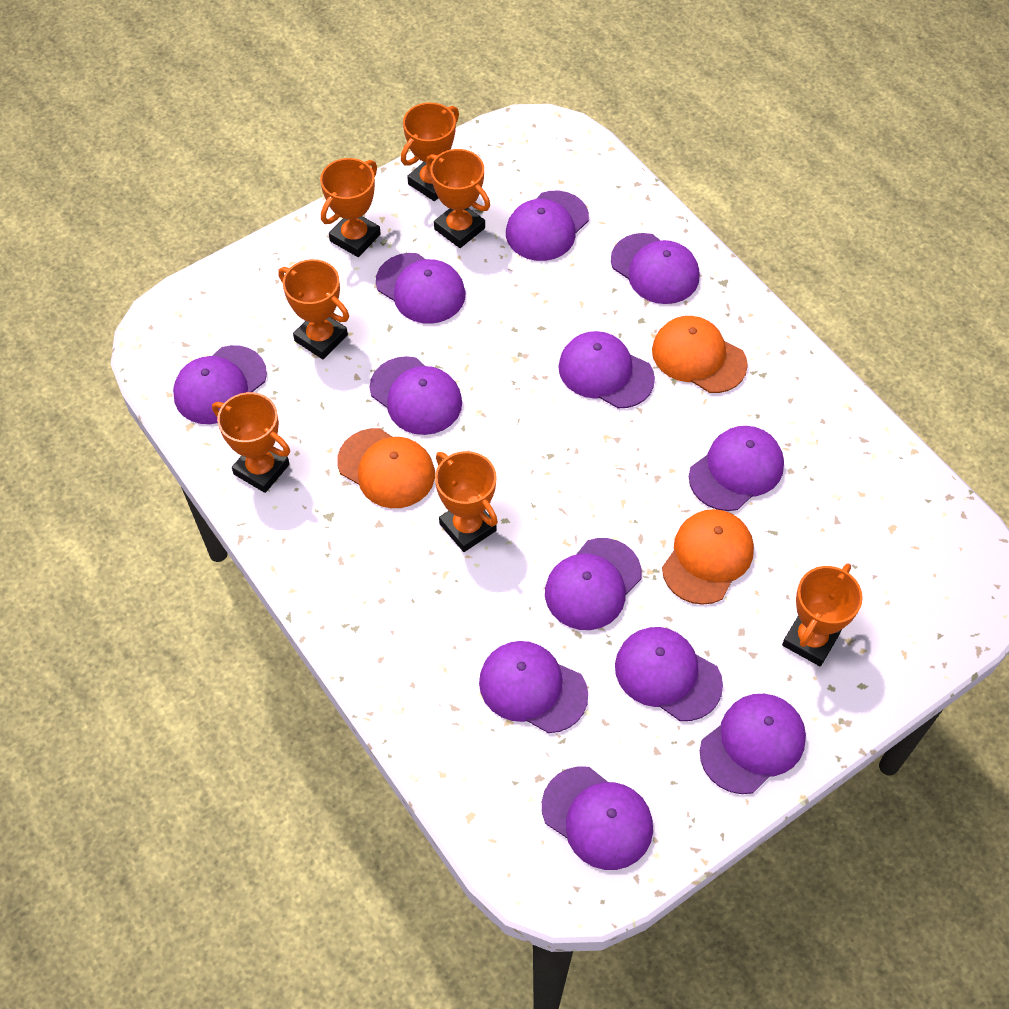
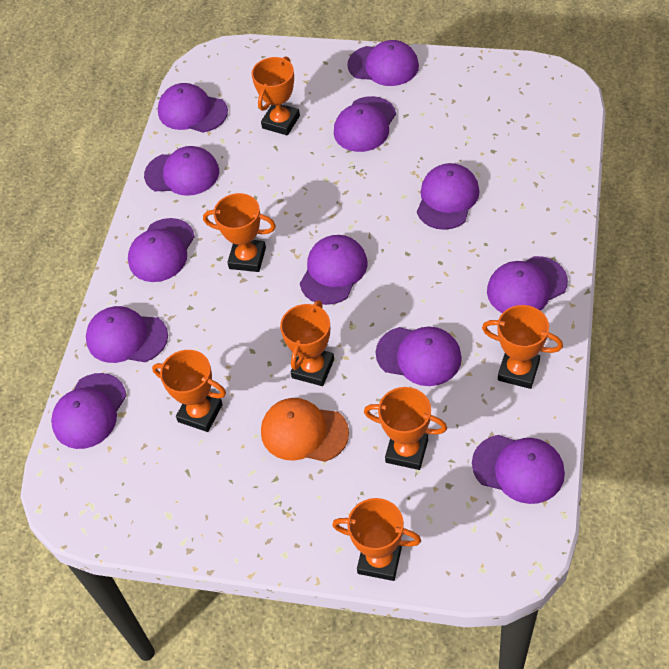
orange cap: 3 -> 1

